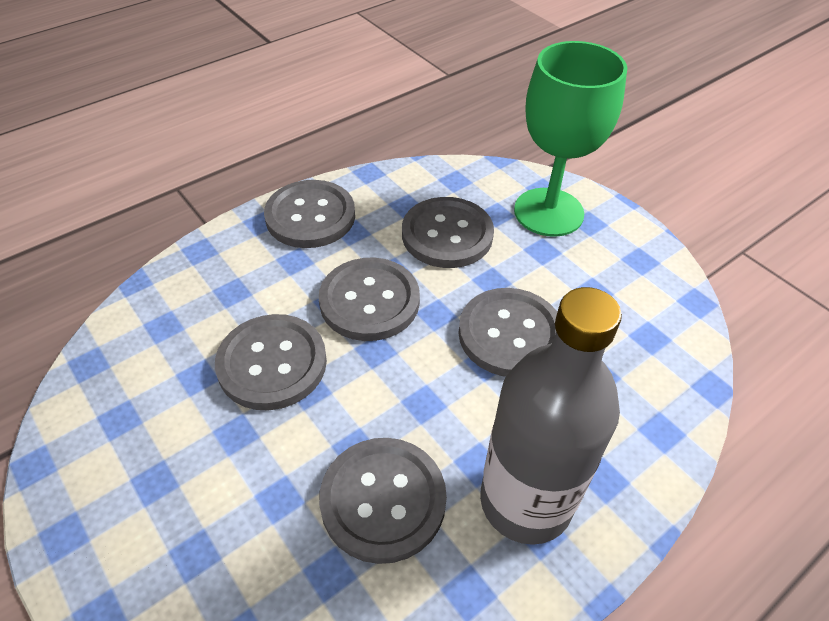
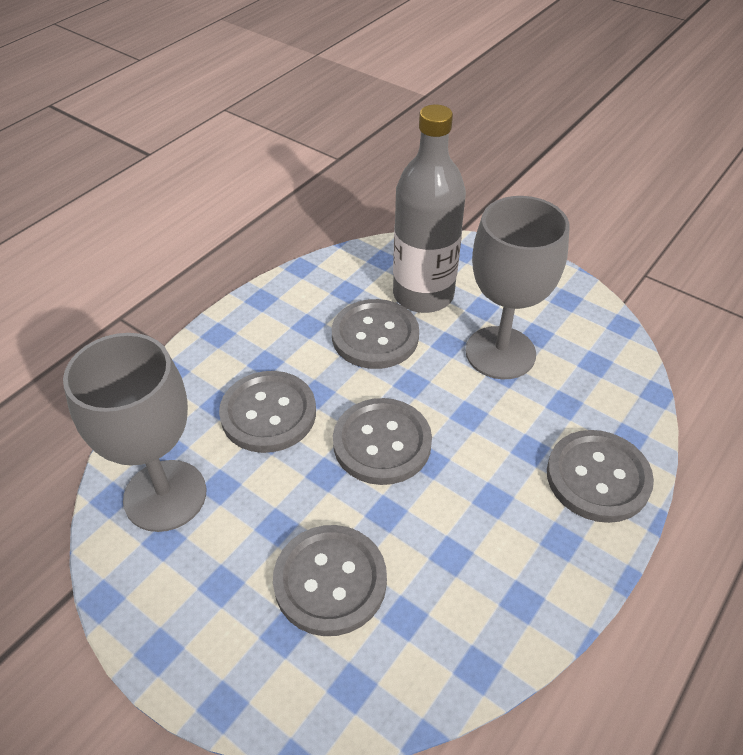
green goblet: 1 -> 0
grey button: 6 -> 5
grey goblet: 0 -> 2

